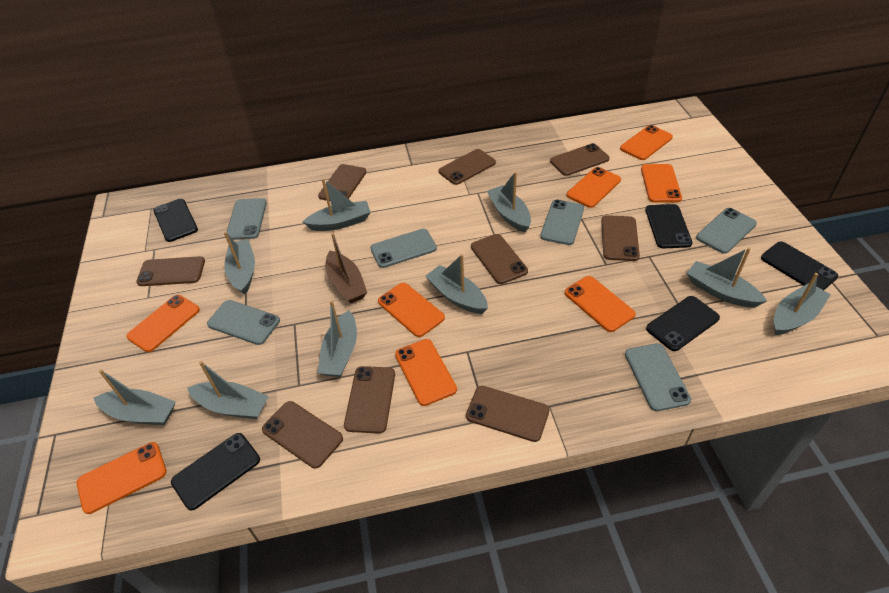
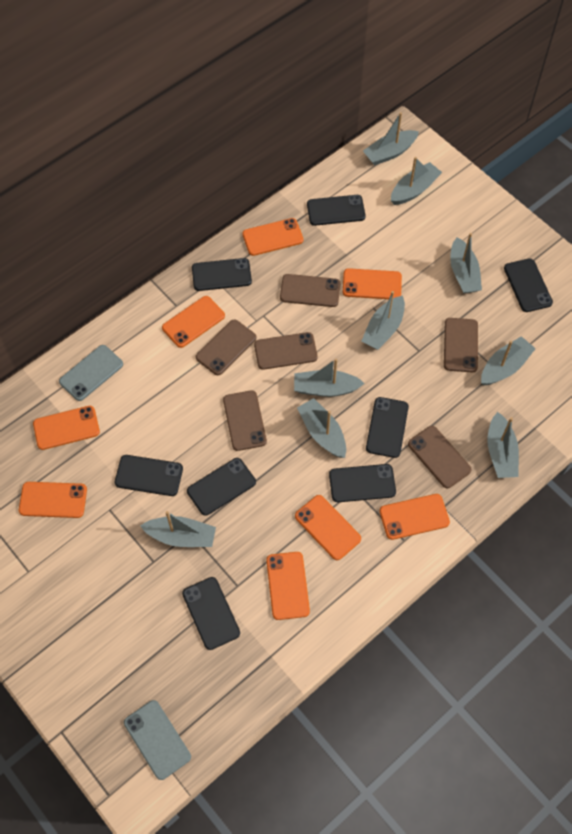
black phone: 5 -> 8
brown boat: 1 -> 0
brown phone: 9 -> 6
grey phone: 6 -> 2

